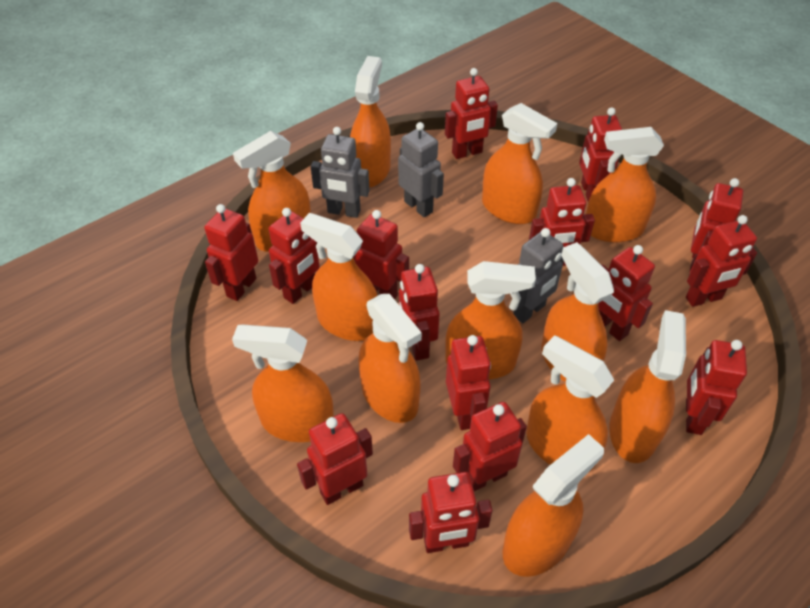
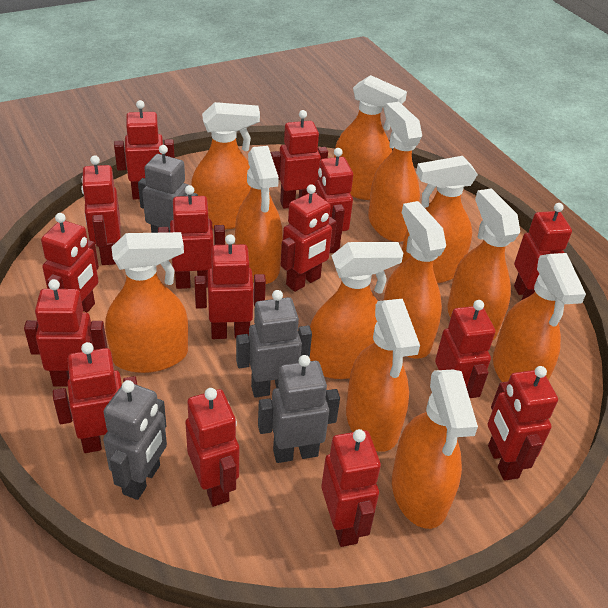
grey robot: 3 -> 4

